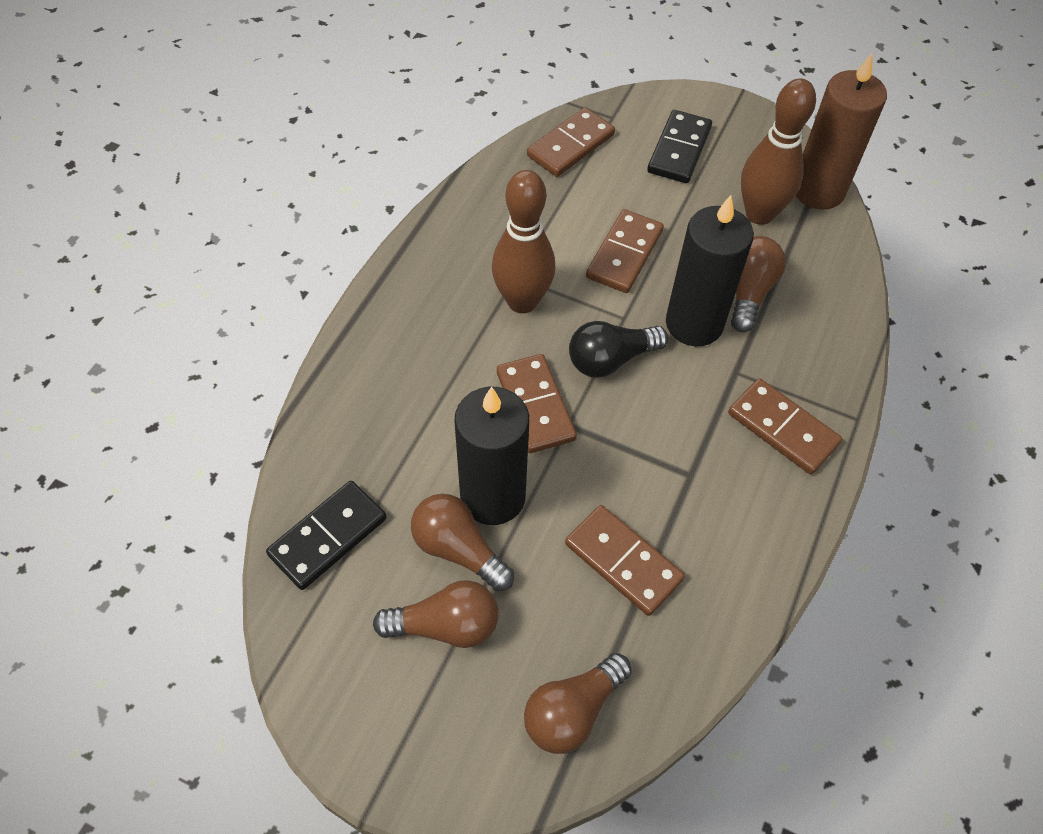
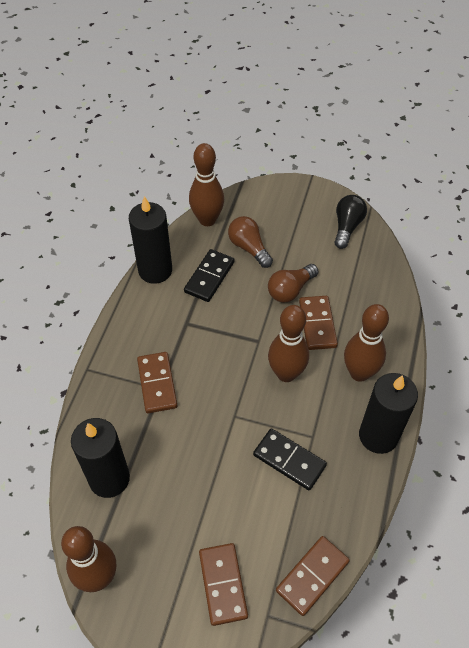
black candle: 2 -> 3
brown bowling pin: 2 -> 4
brown candle: 1 -> 0
brown domino: 5 -> 4
brown light bulb: 4 -> 2

